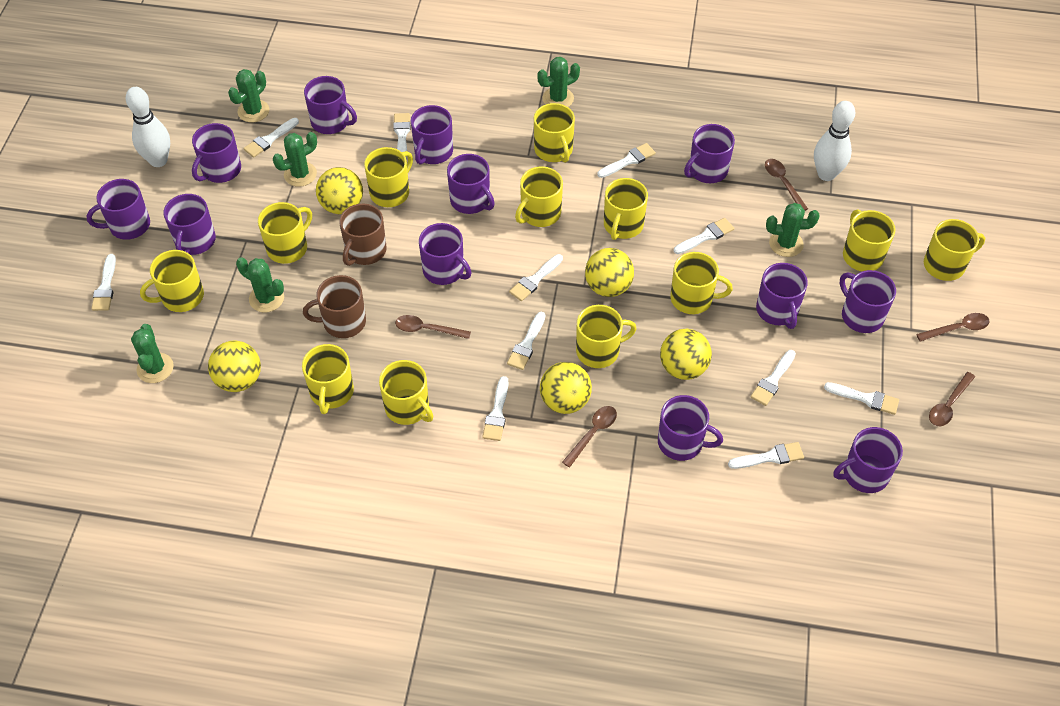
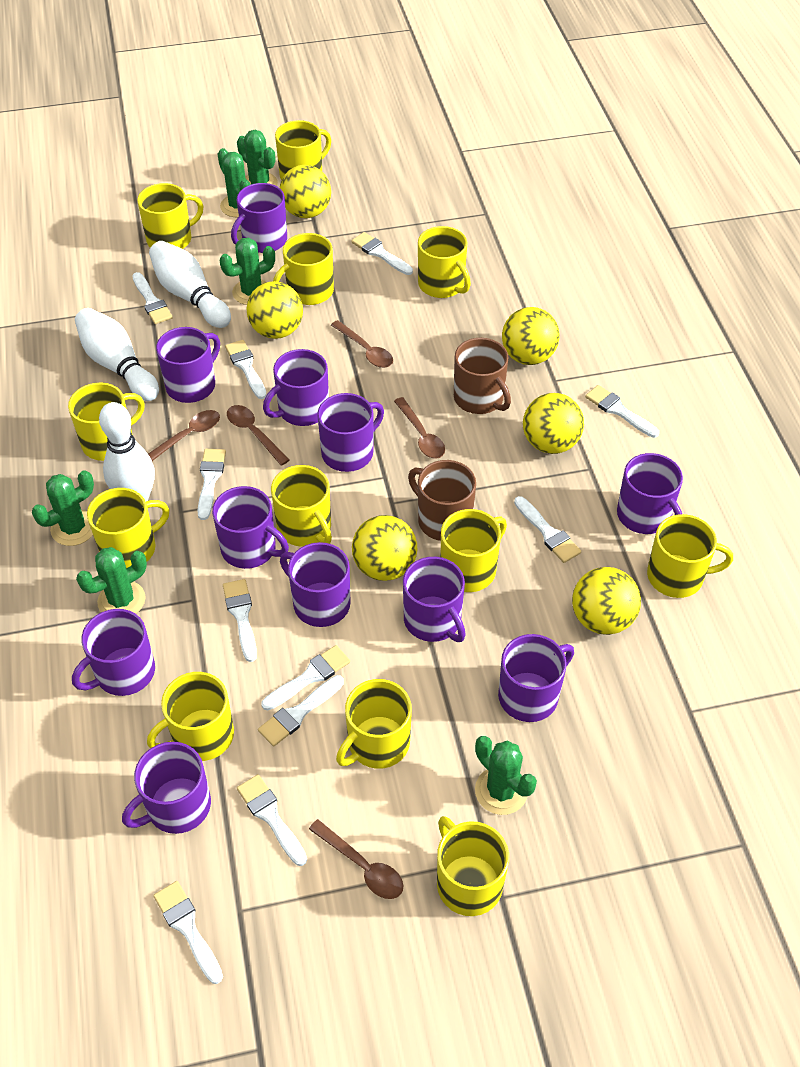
purple mug: 12 -> 11
white bowling pin: 2 -> 3
yellow ball: 5 -> 6

